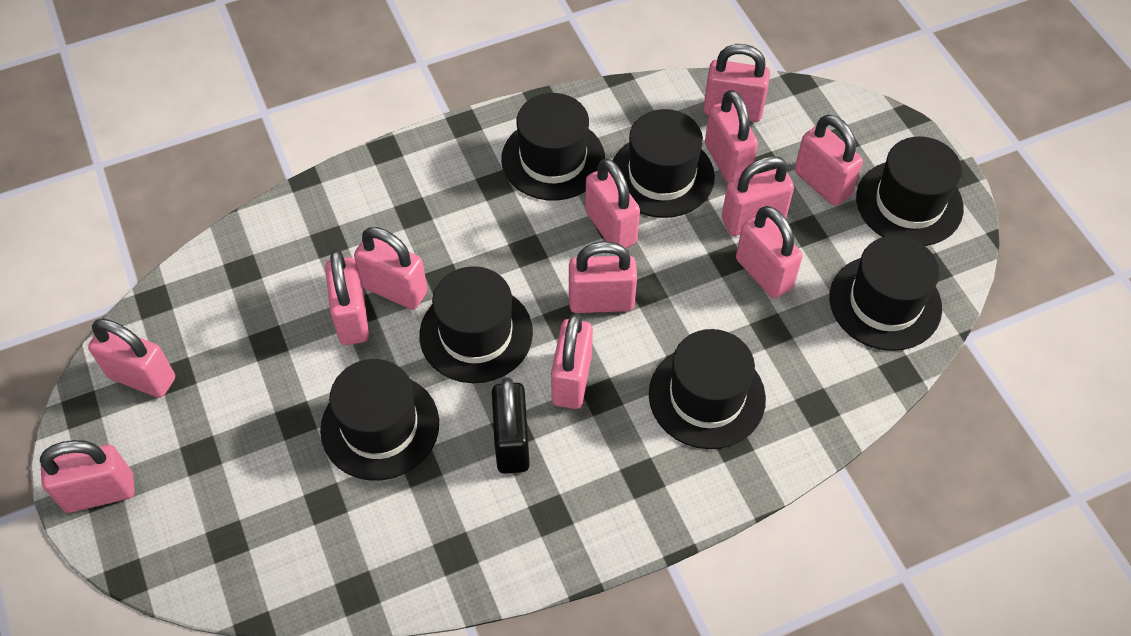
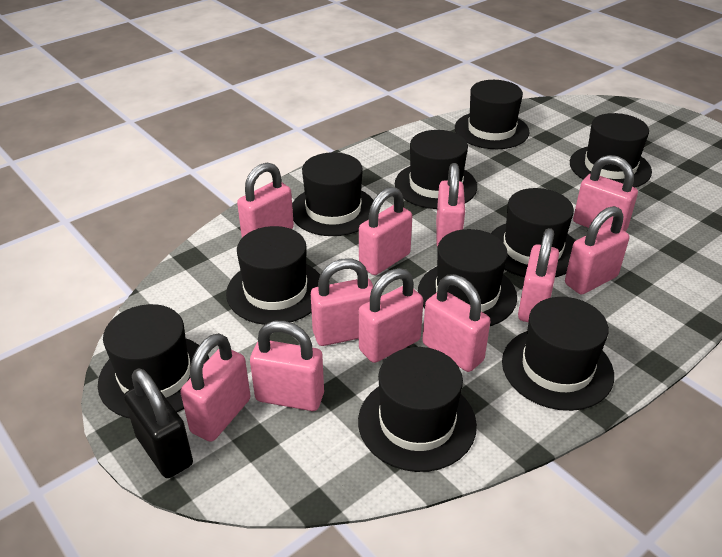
black hat: 7 -> 10
pink padlock: 12 -> 11

